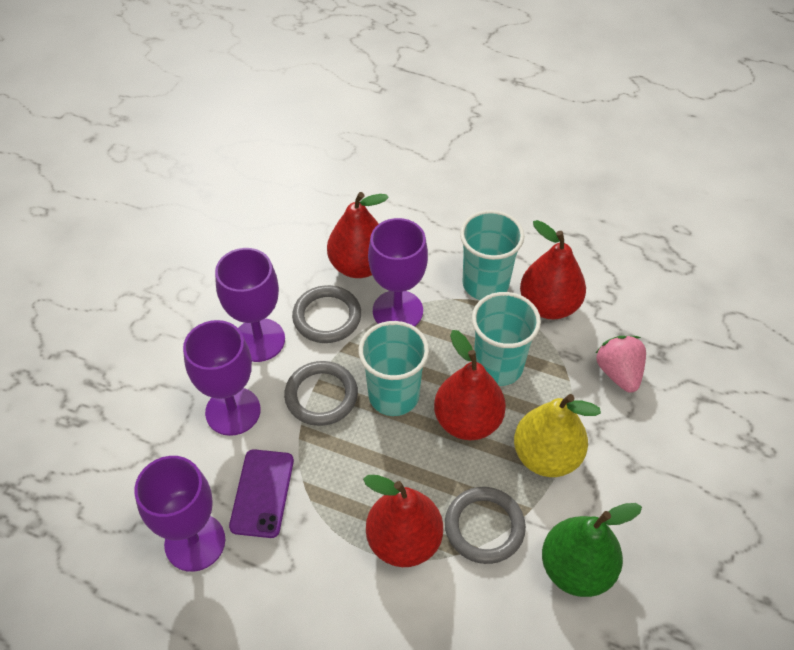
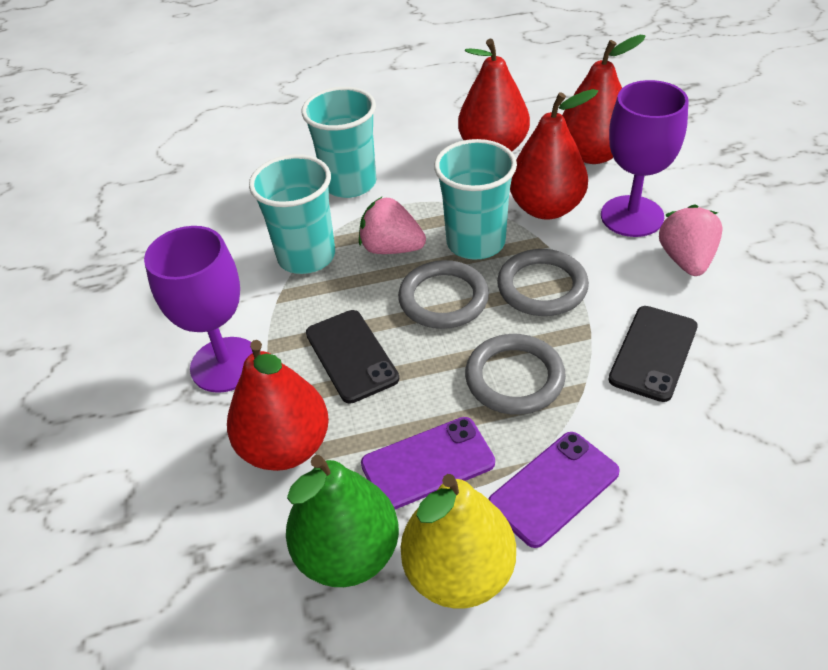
black phone: 0 -> 2
pink strawberry: 1 -> 2
purple goblet: 4 -> 2
purple phone: 1 -> 2

